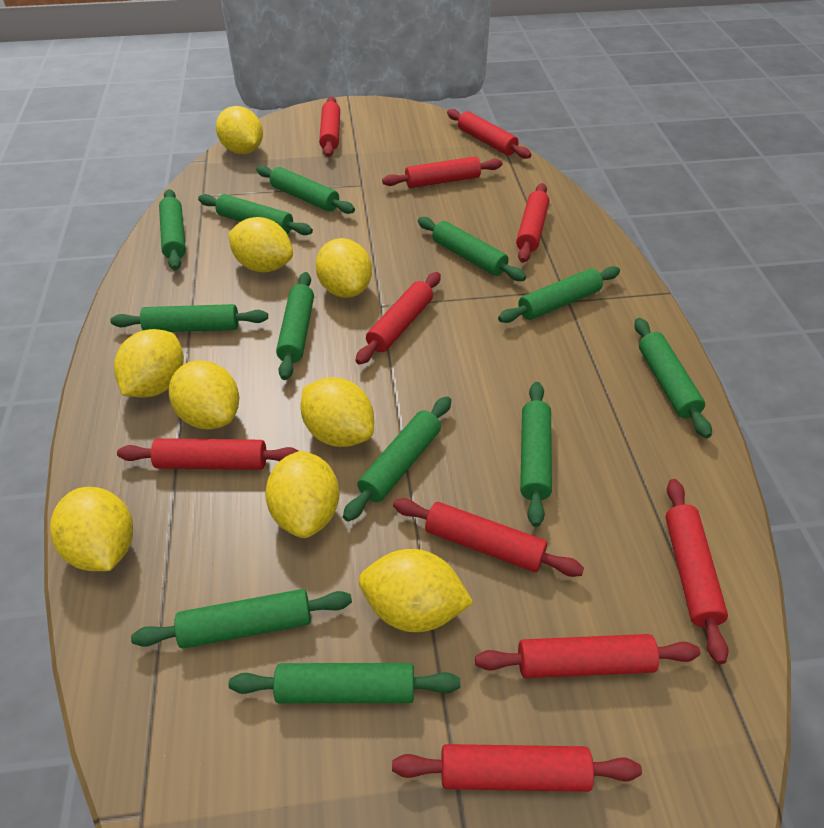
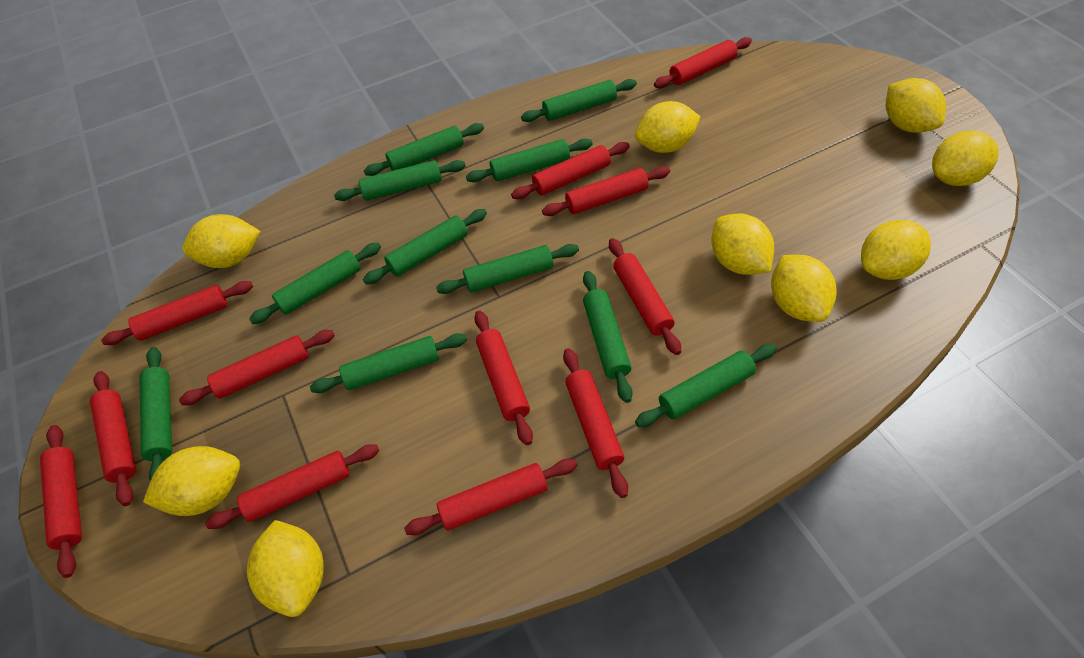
green rolling pin: 12 -> 11
red rolling pin: 10 -> 12

